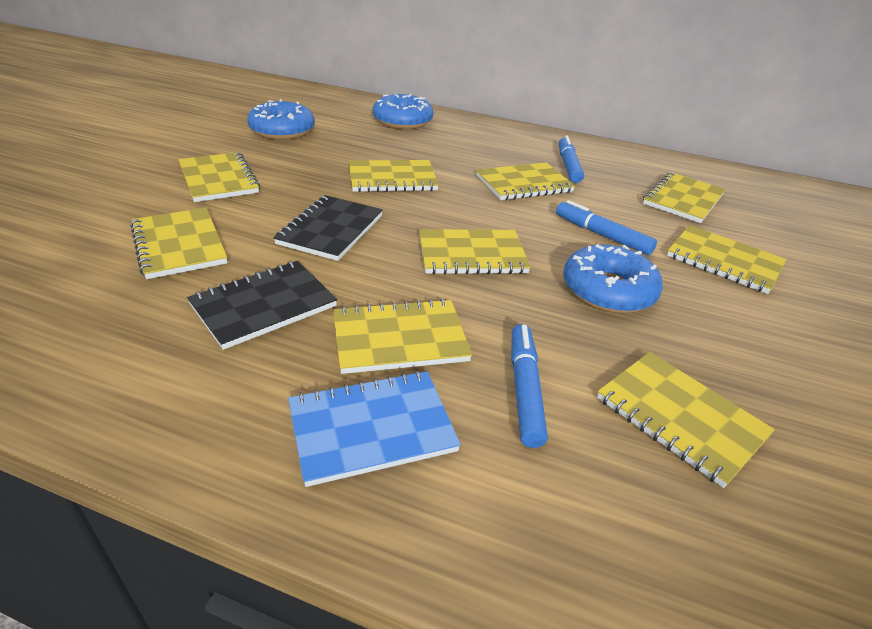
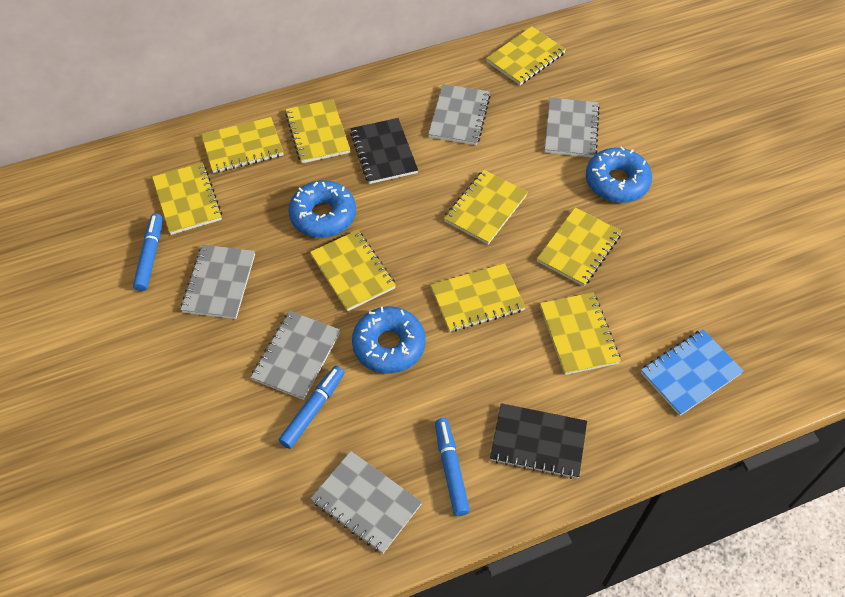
grey notebook: 0 -> 5

